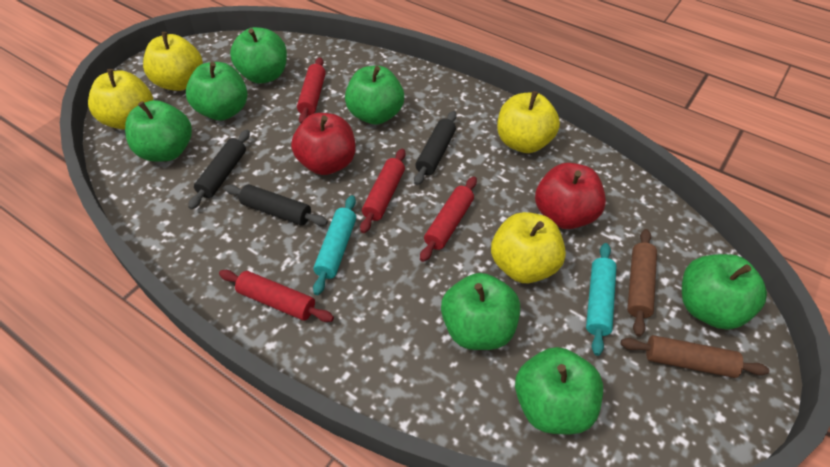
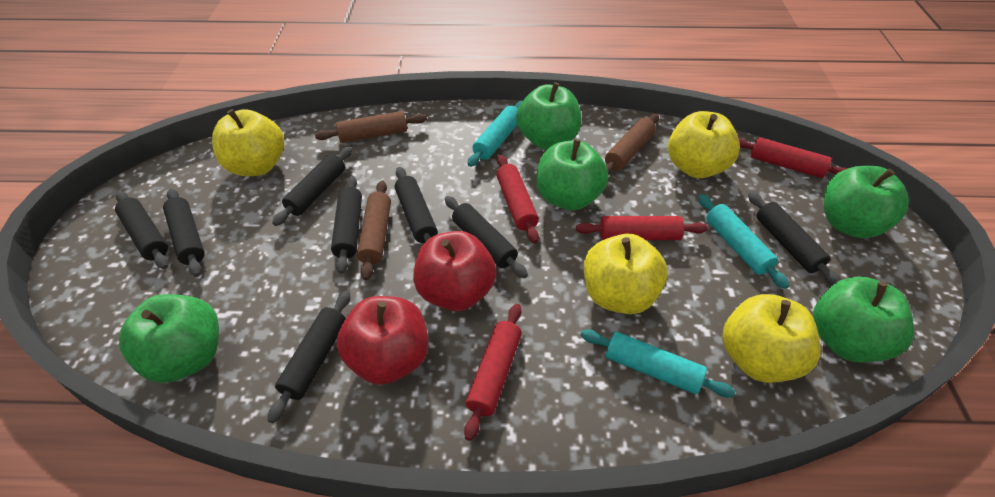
black rolling pin: 3 -> 8
brown rolling pin: 2 -> 3
green apple: 7 -> 5
turquoise rolling pin: 2 -> 3

